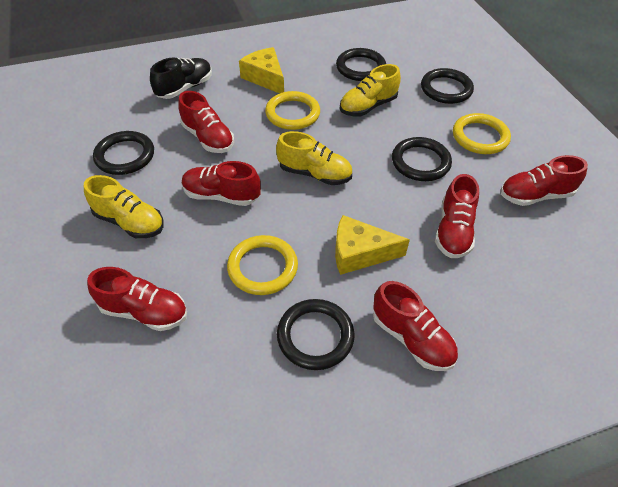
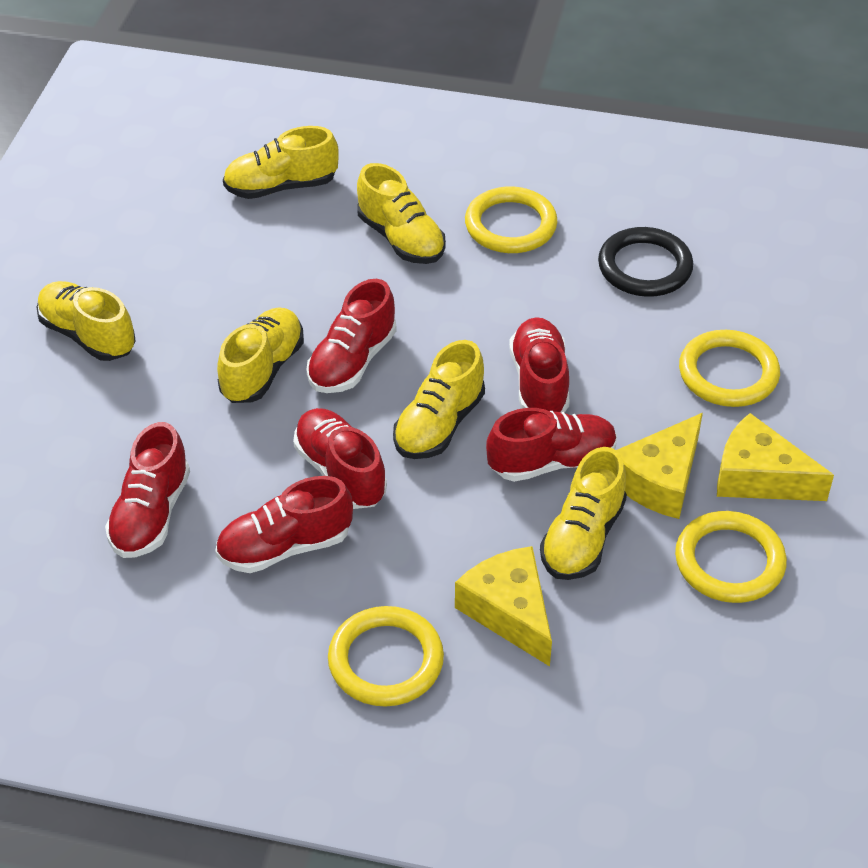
black ring: 5 -> 1
black shoe: 1 -> 0
yellow cheese: 2 -> 3
yellow ring: 3 -> 4
yellow shoe: 3 -> 6

